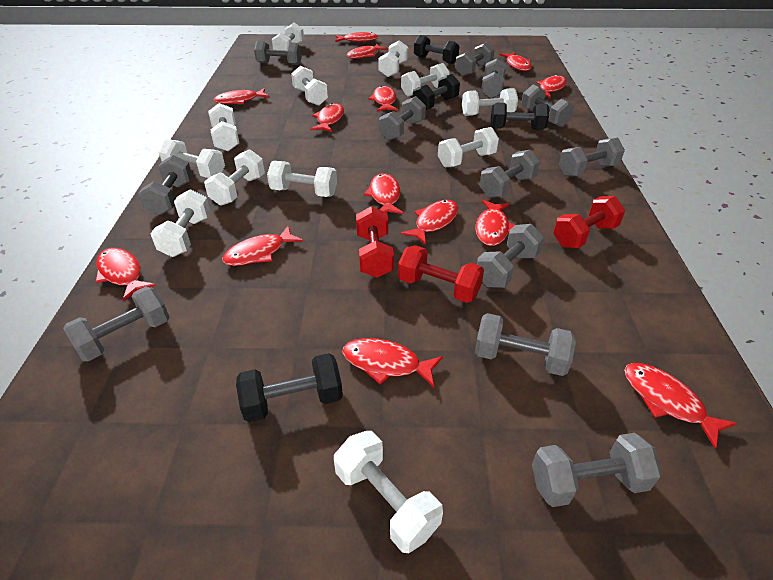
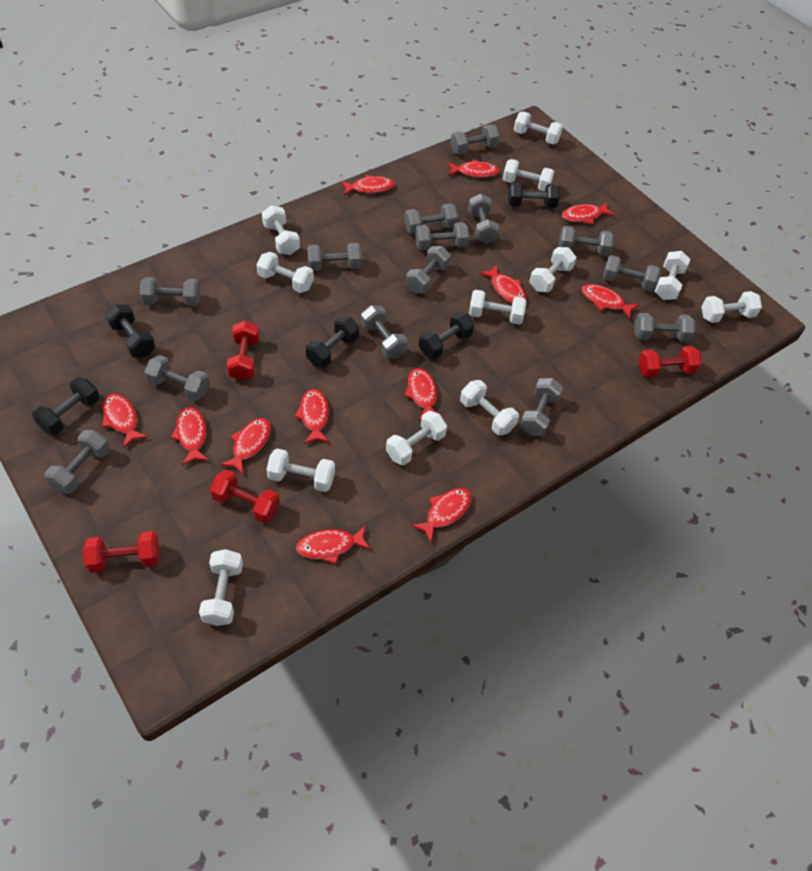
black dumbbell: 4 -> 5
grey dumbbell: 12 -> 14
red dumbbell: 3 -> 4
red fish: 14 -> 12

